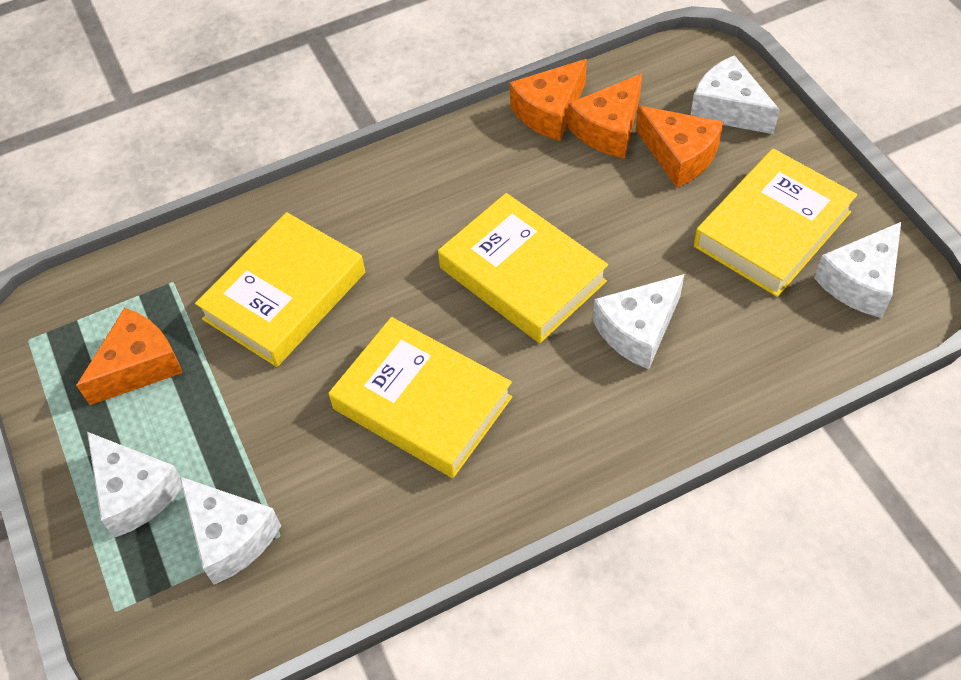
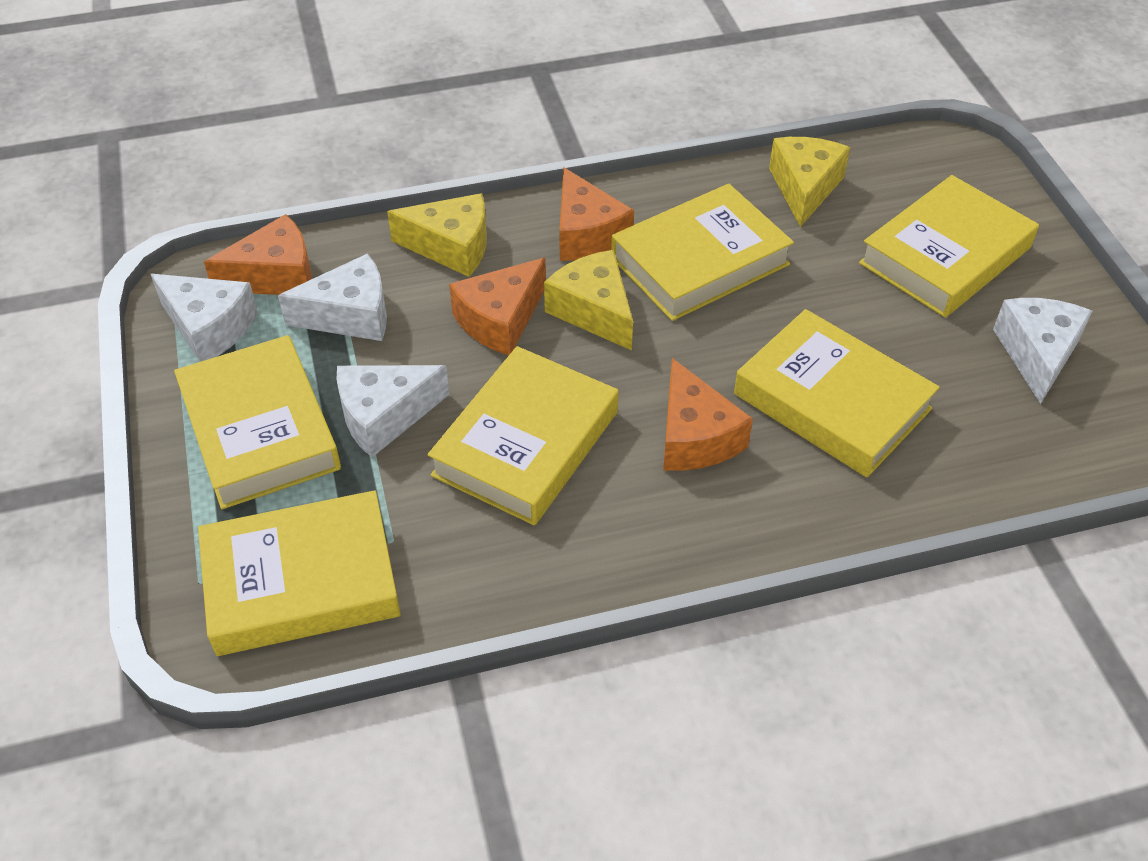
white cheese: 5 -> 4
yellow book: 4 -> 6
yellow cheese: 0 -> 3

